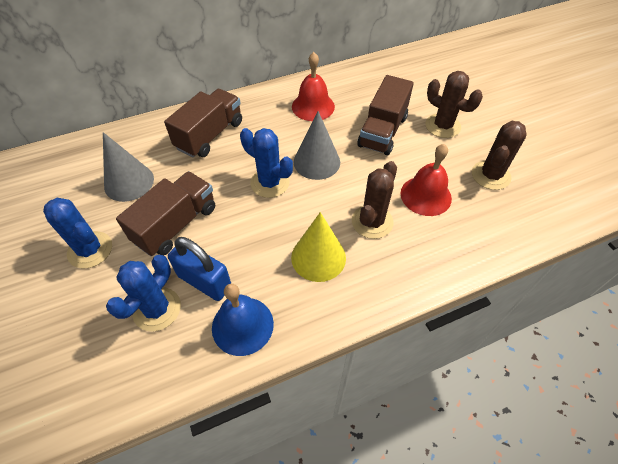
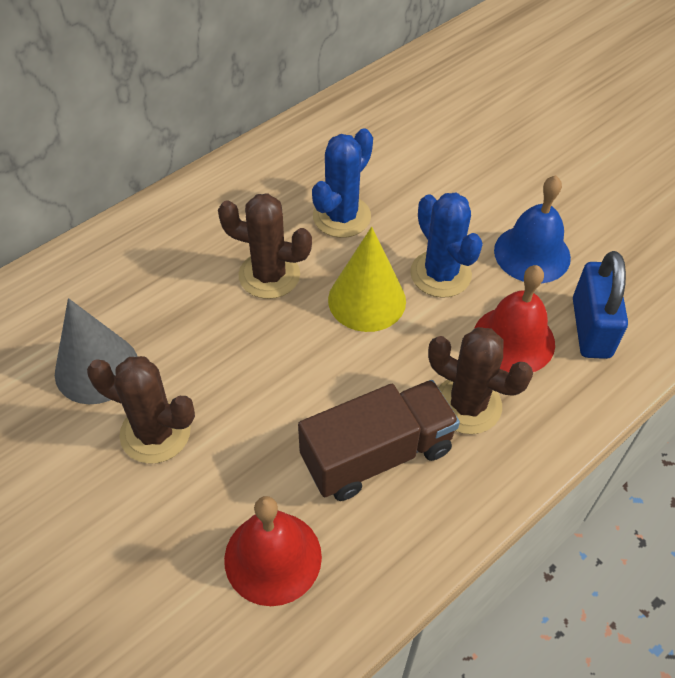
blue cactus: 3 -> 2
brown truck: 3 -> 1
grey cone: 2 -> 1

